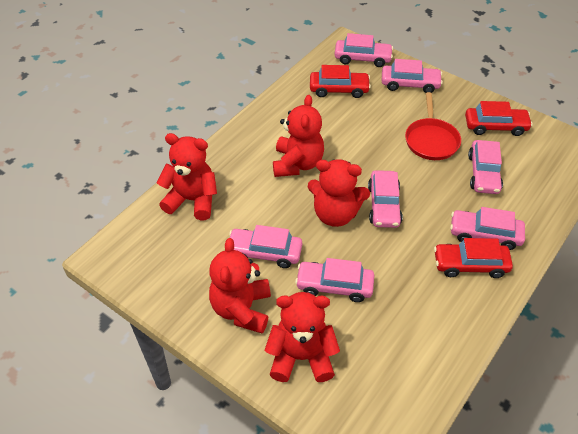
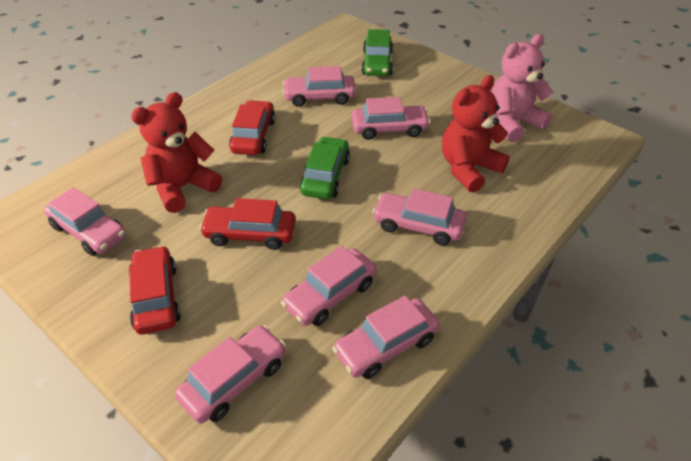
green car: 0 -> 2
pink teddy bear: 0 -> 1
red pan: 1 -> 0
red teddy bear: 5 -> 2

